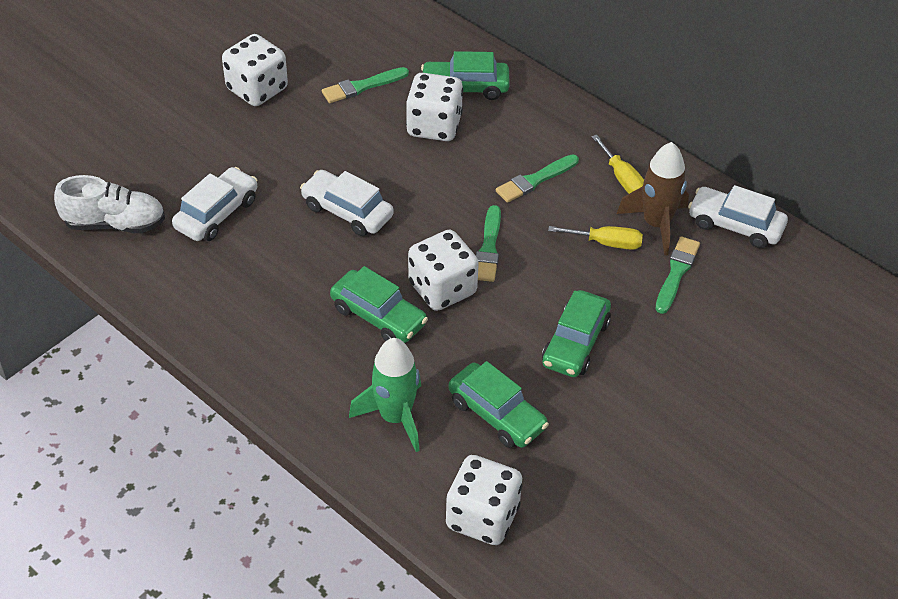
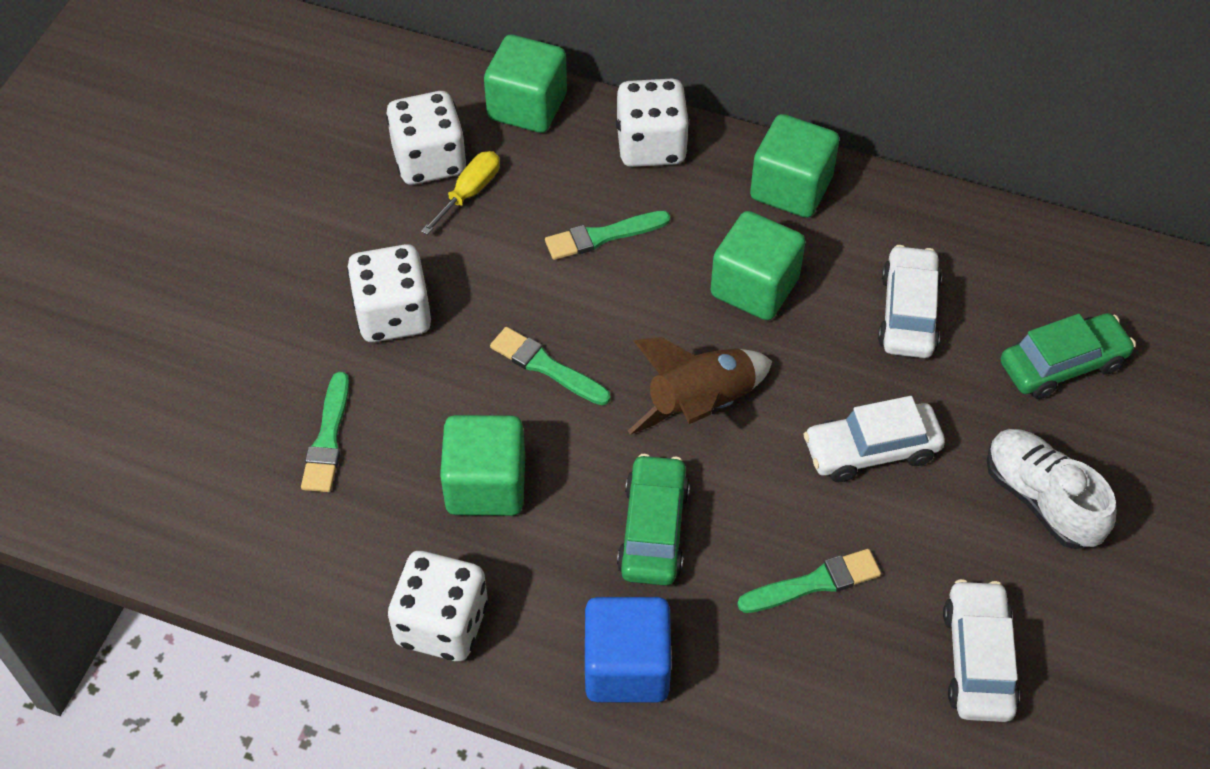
blue cube: 0 -> 1
green car: 4 -> 2
green cube: 0 -> 4
green rocket: 1 -> 0
yellow screwdriver: 2 -> 1

